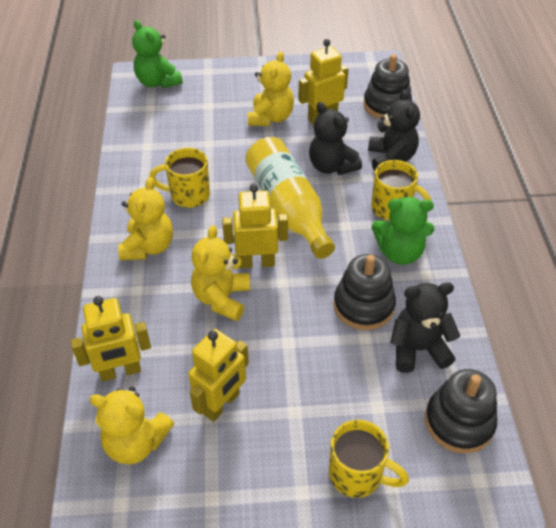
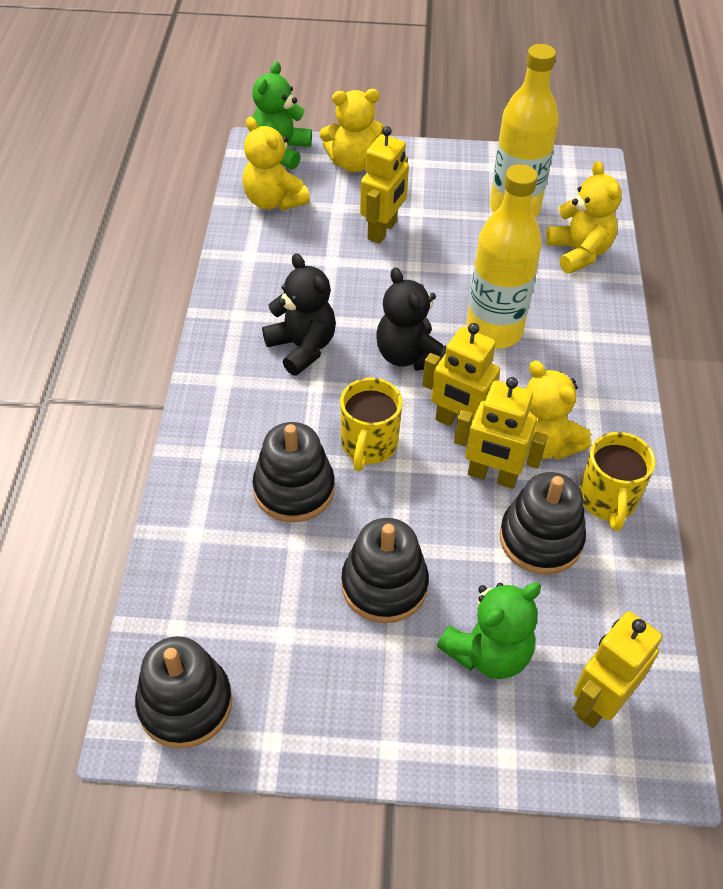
black stacking toy: 3 -> 4
black teddy bear: 3 -> 2
yellow bottle: 1 -> 2
yellow mug: 3 -> 2

